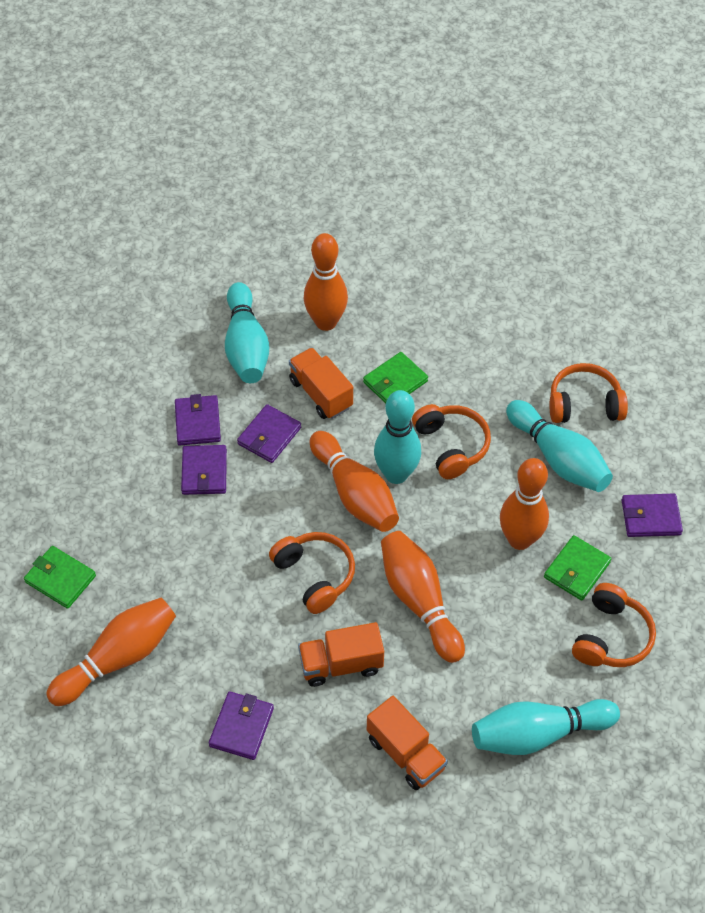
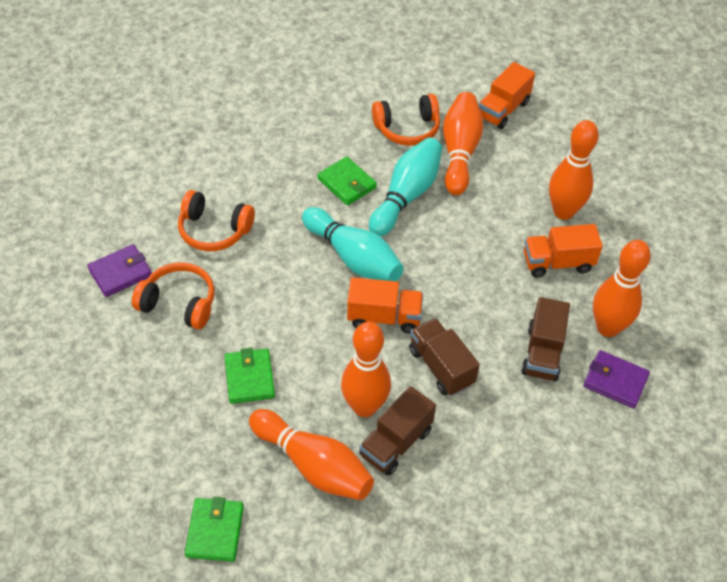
brown truck: 0 -> 3
orange headphones: 4 -> 3
purple wallet: 5 -> 2
turquoise bowling pin: 4 -> 2

